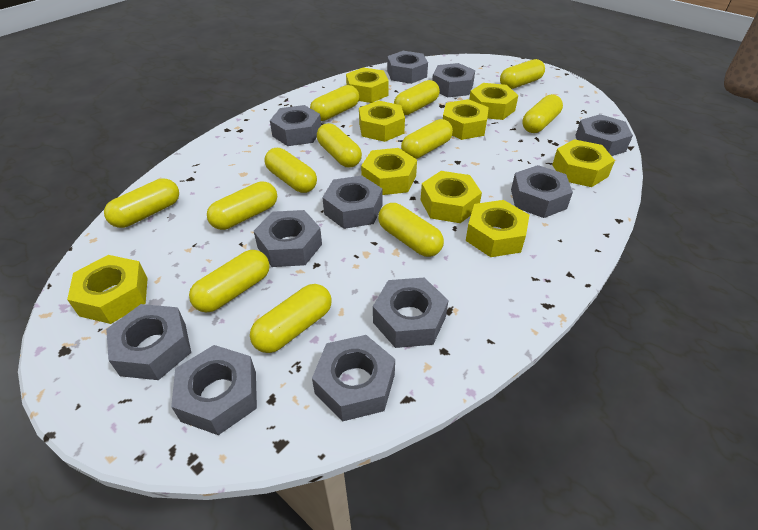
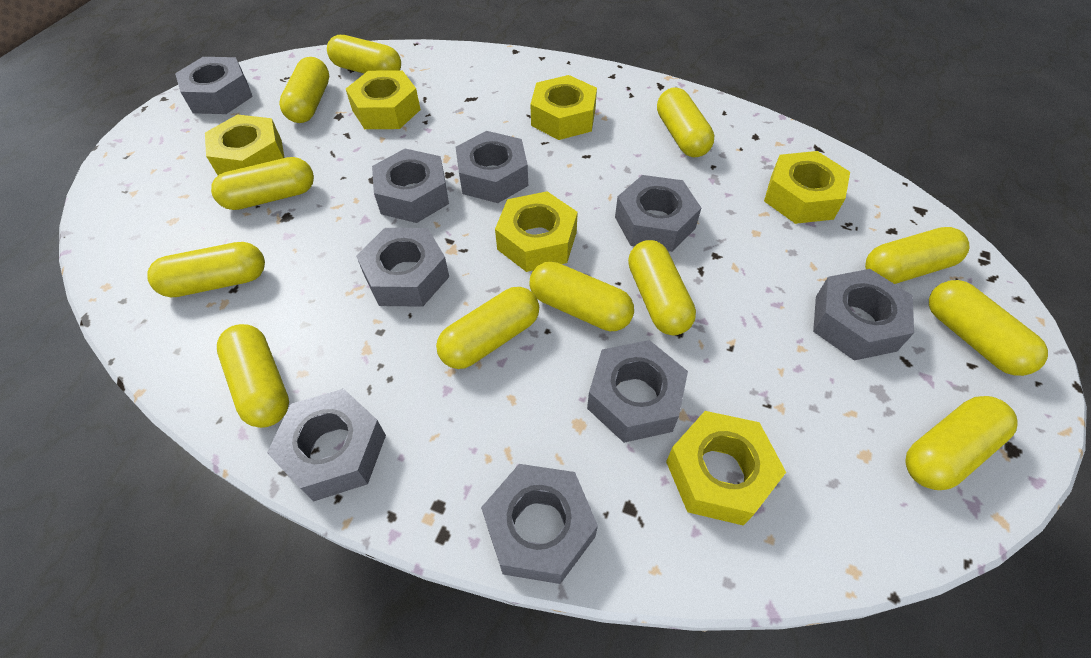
grey nut: 11 -> 9
yellow nut: 9 -> 6

